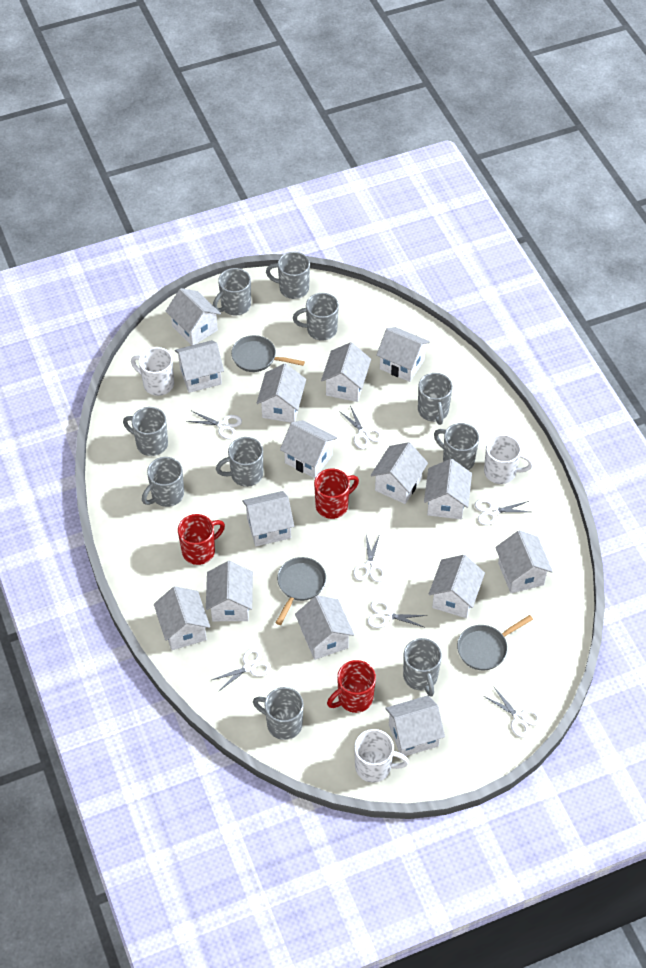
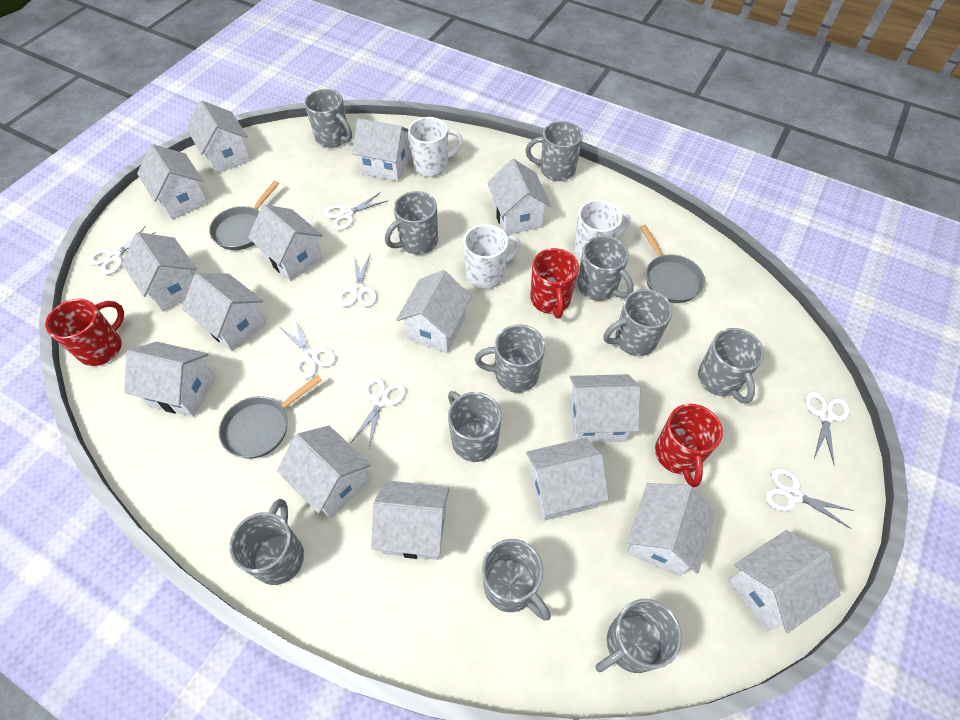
grey mug: 10 -> 11

